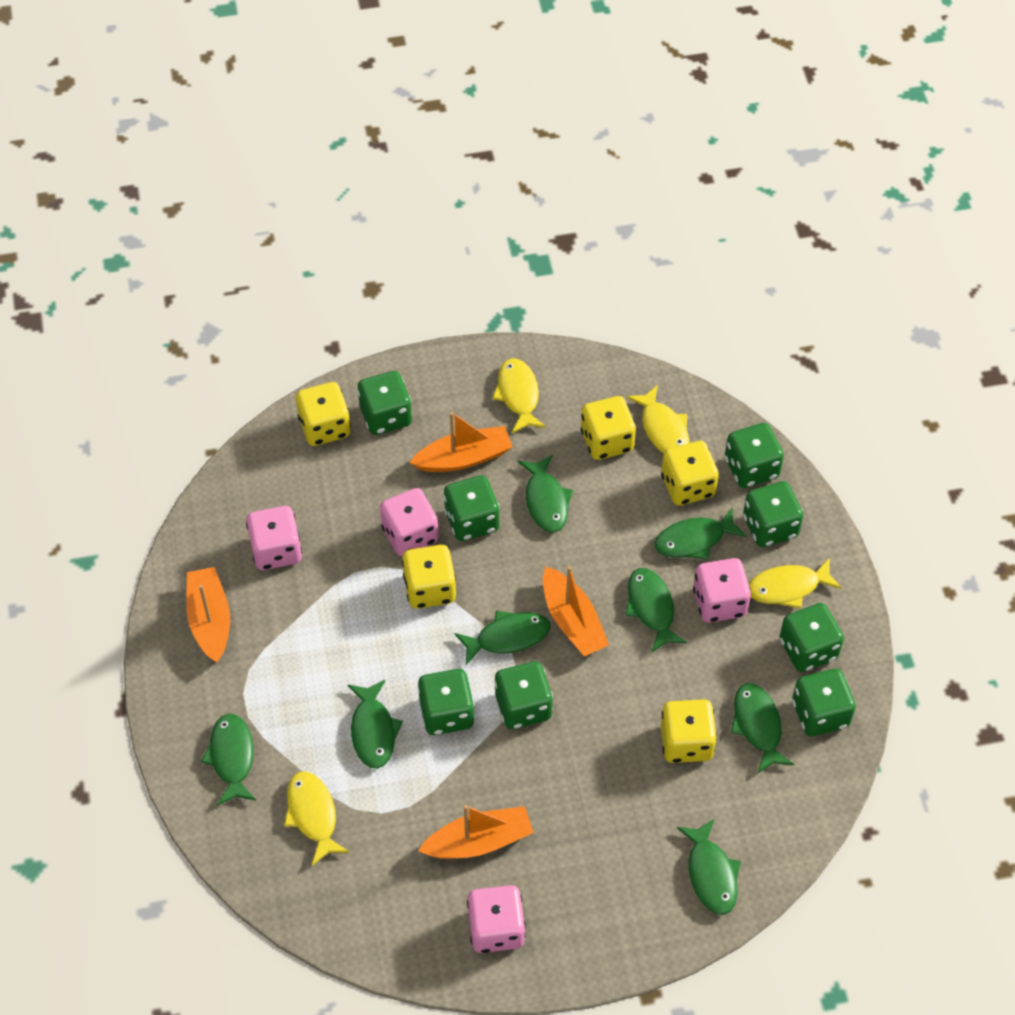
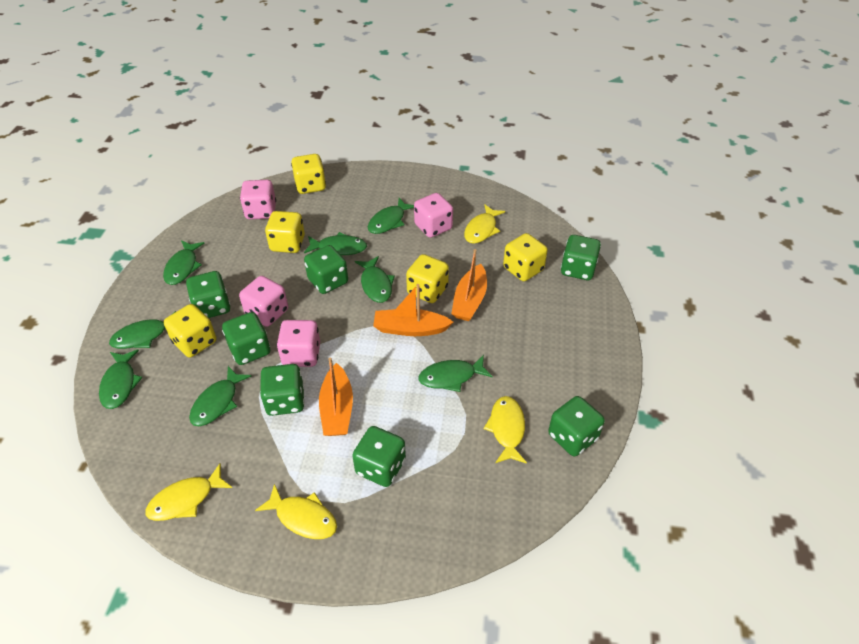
green dice: 8 -> 7
orange boat: 4 -> 3

